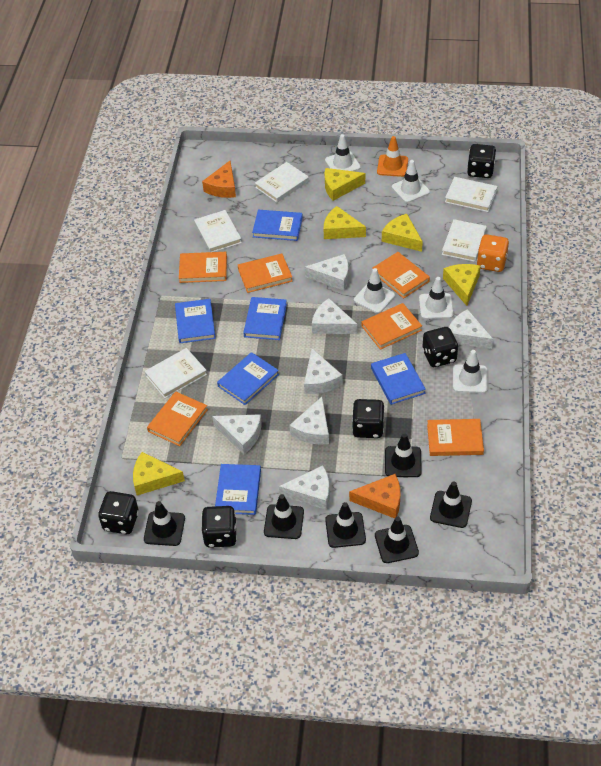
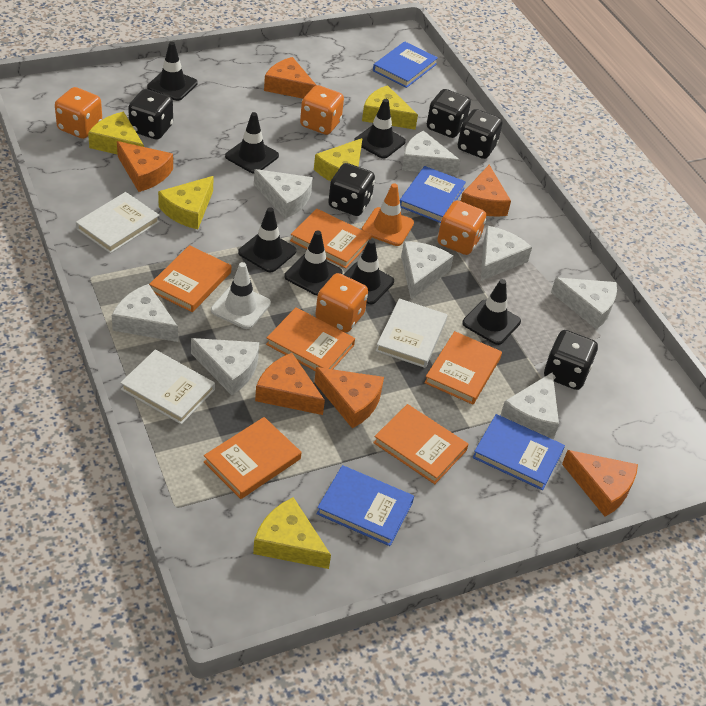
black traffic cone: 6 -> 7
blue book: 6 -> 4
orange cheese: 2 -> 6
orange dice: 1 -> 4
white book: 5 -> 3
white cheese: 7 -> 8
white traffic cone: 5 -> 1

